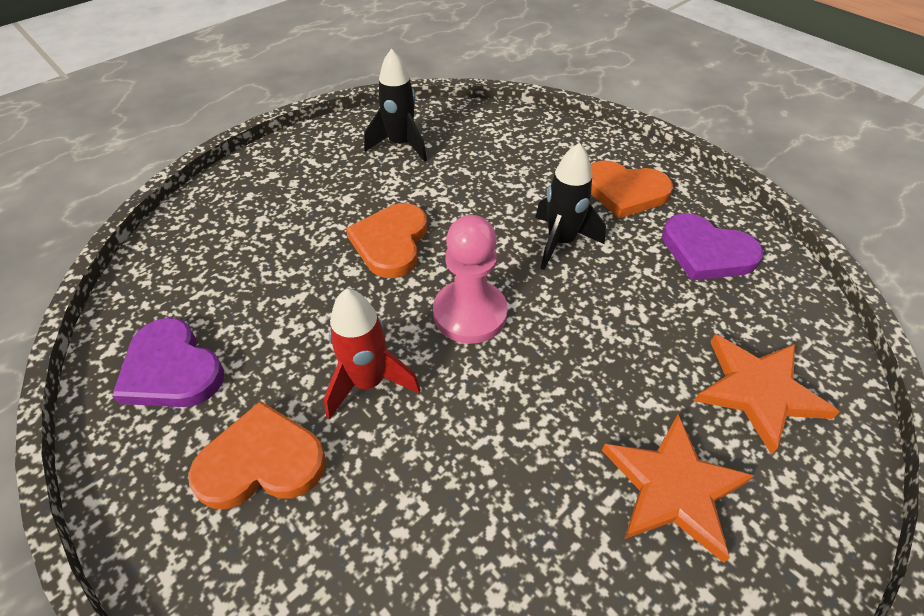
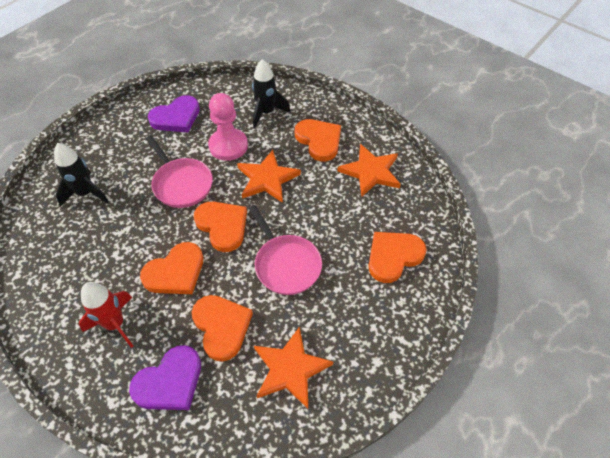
orange heart: 3 -> 5
orange star: 2 -> 3
pink pan: 0 -> 2

